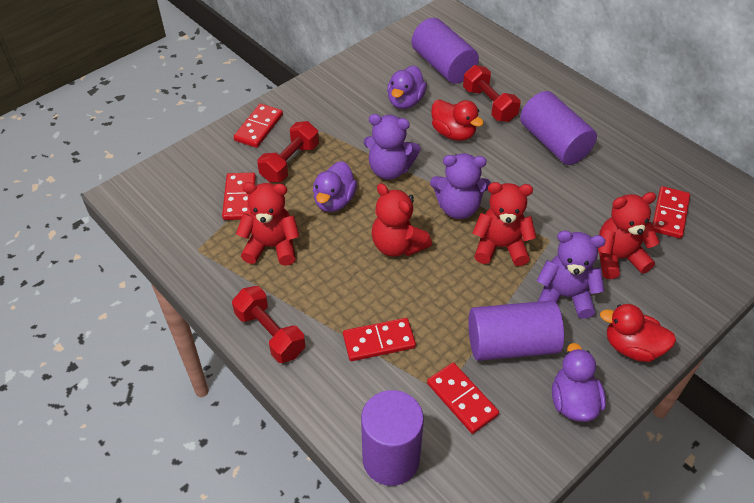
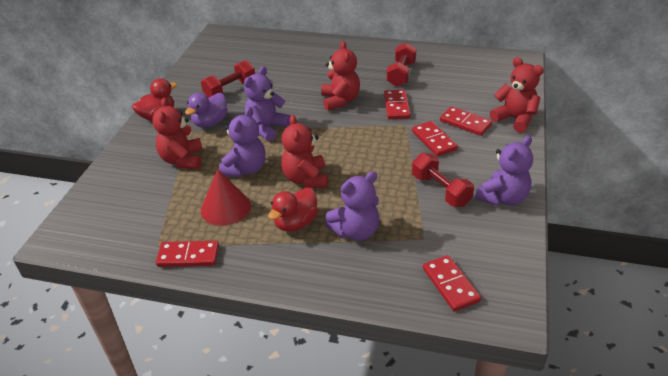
purple cylinder: 4 -> 0
purple duck: 3 -> 1
purple teddy bear: 3 -> 4
red cone: 0 -> 1

